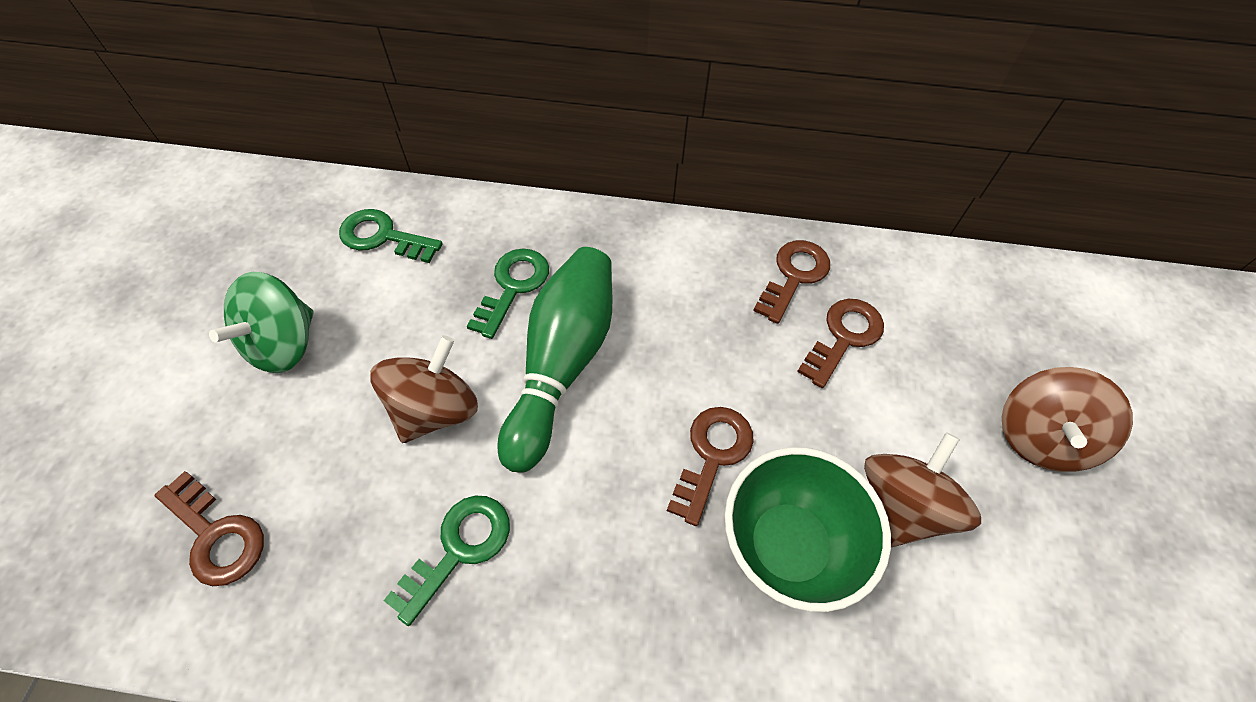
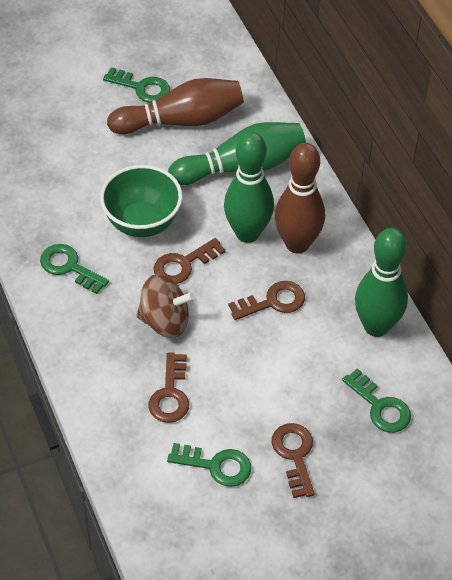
brown bowling pin: 0 -> 2
brown spinning top: 3 -> 1
green bowling pin: 1 -> 3
green key: 3 -> 4
green spinning top: 1 -> 0

